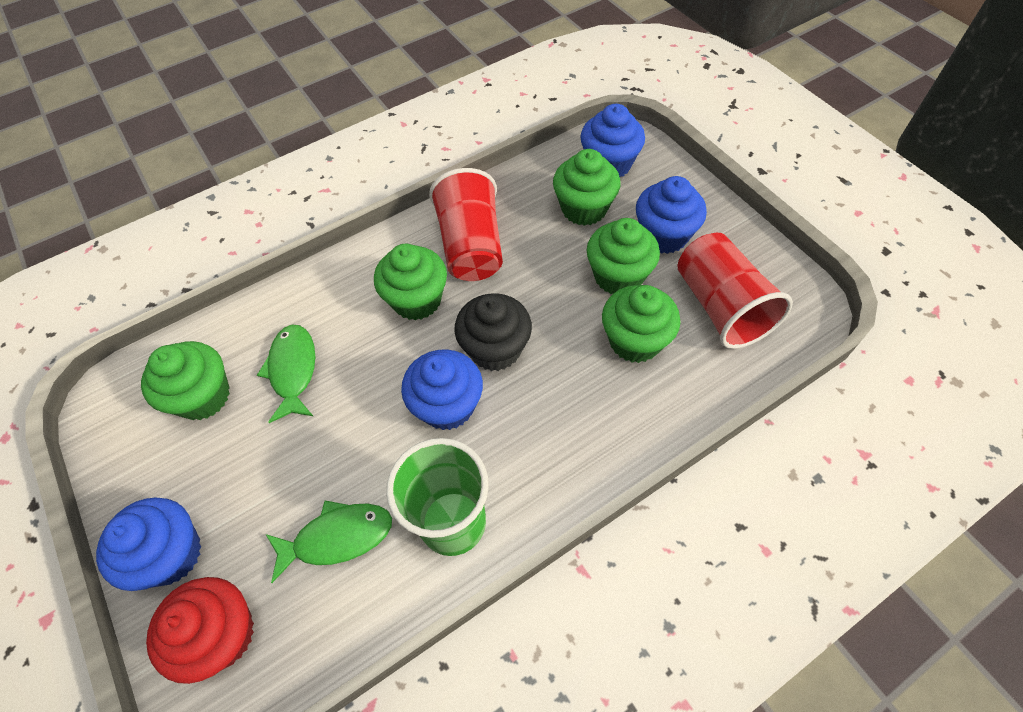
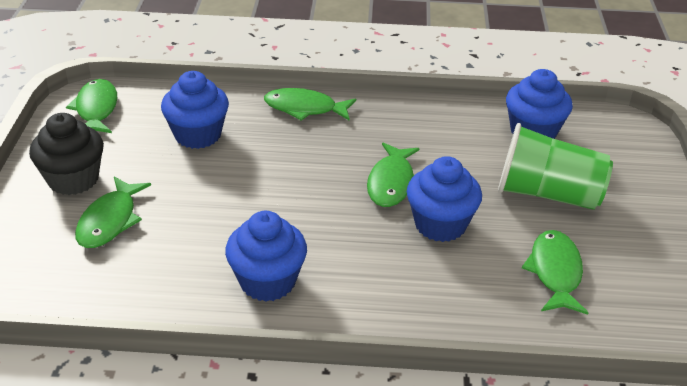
green cupcake: 5 -> 0
green fish: 2 -> 5
red cup: 2 -> 0
red cupcake: 1 -> 0

